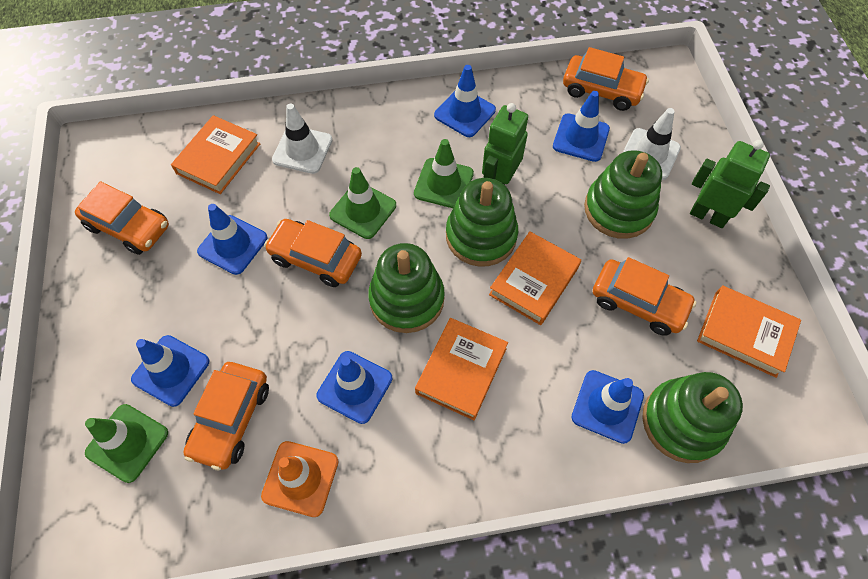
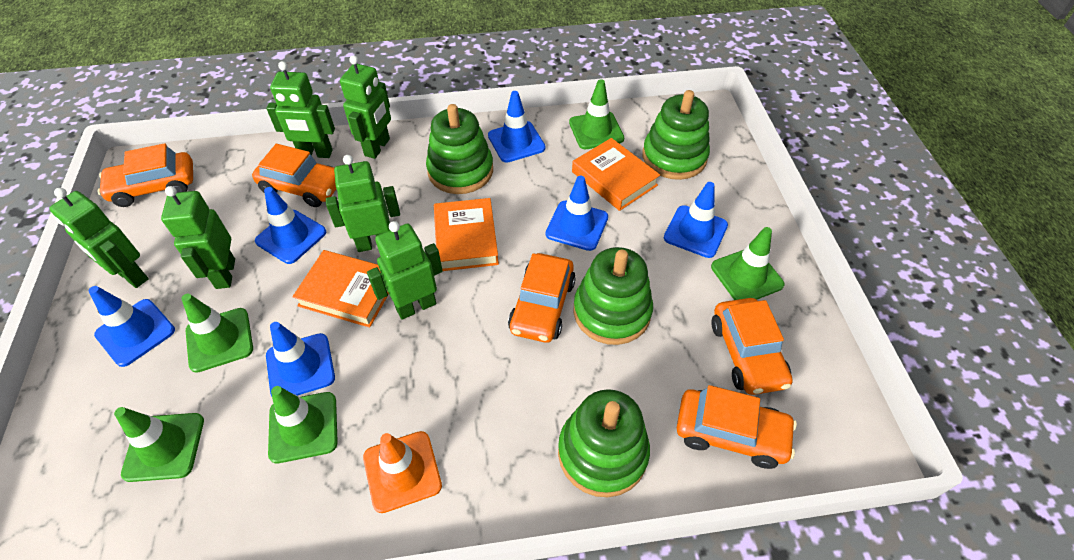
green robot: 2 -> 6
green traffic cone: 3 -> 5
orange book: 4 -> 3
white traffic cone: 2 -> 0

